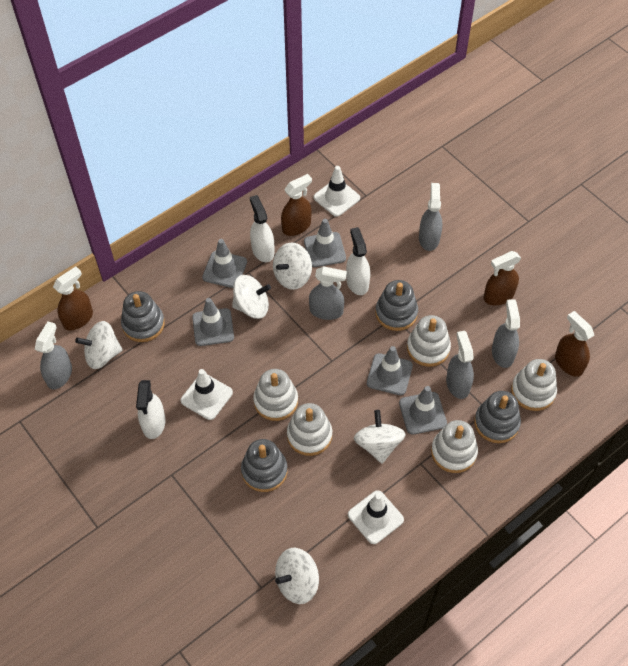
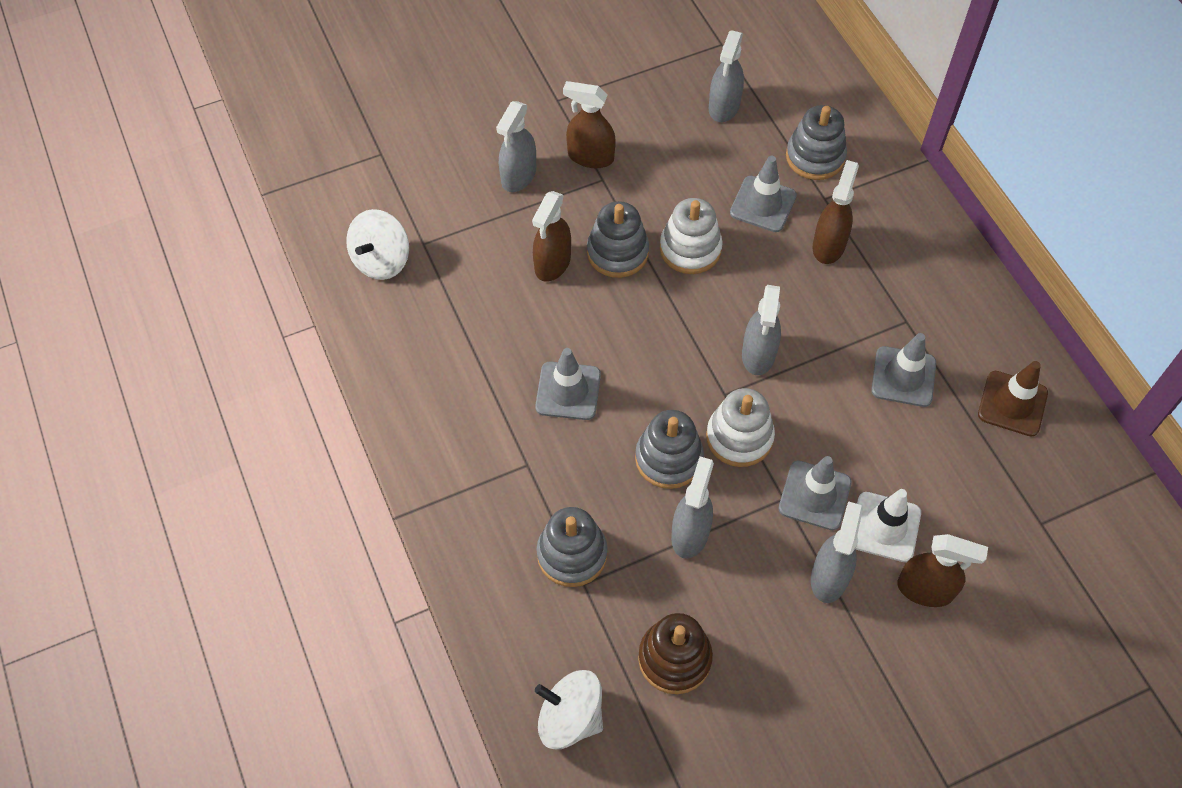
brown stacking toy: 0 -> 1
brown traffic cone: 0 -> 1
grey traffic cone: 5 -> 4
white spinning top: 5 -> 2
white spray bottle: 3 -> 0
white stacking toy: 5 -> 2
white traffic cone: 3 -> 1

